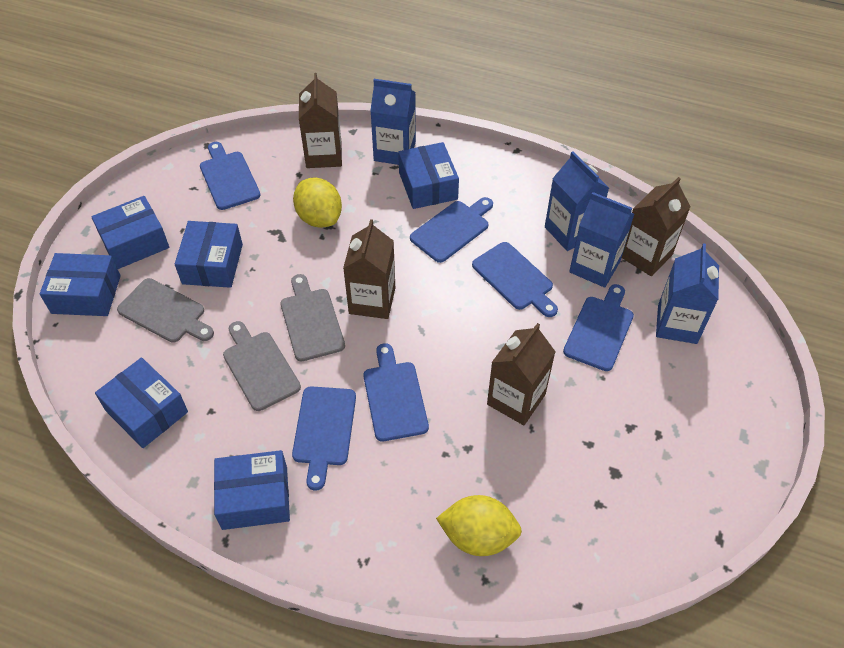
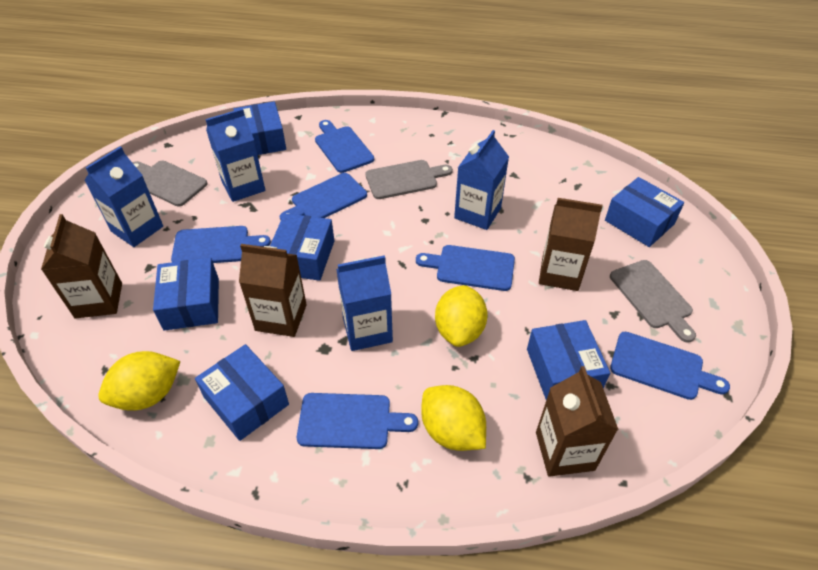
yellow lemon: 2 -> 3

